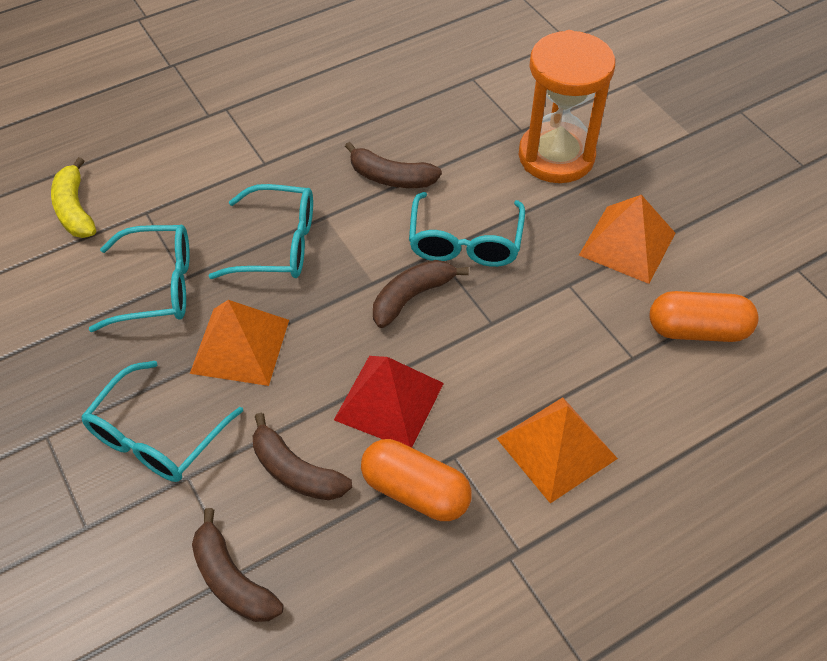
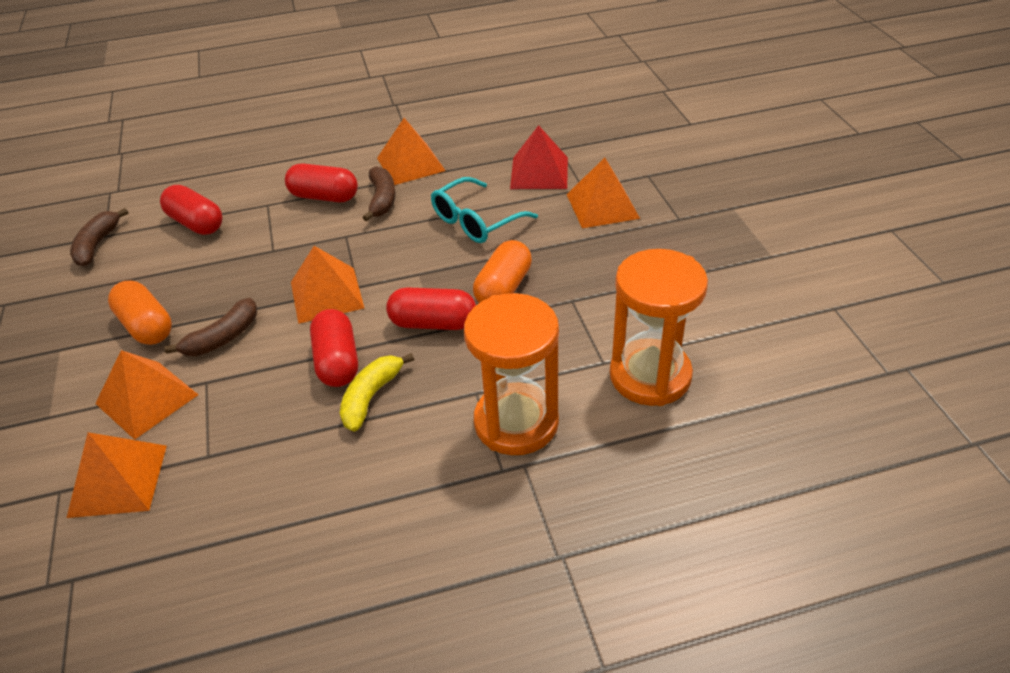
brown banana: 4 -> 3
orange hourglass: 1 -> 2
orange pyramid: 3 -> 5
red capsule: 0 -> 4
turquoise glasses: 4 -> 1

